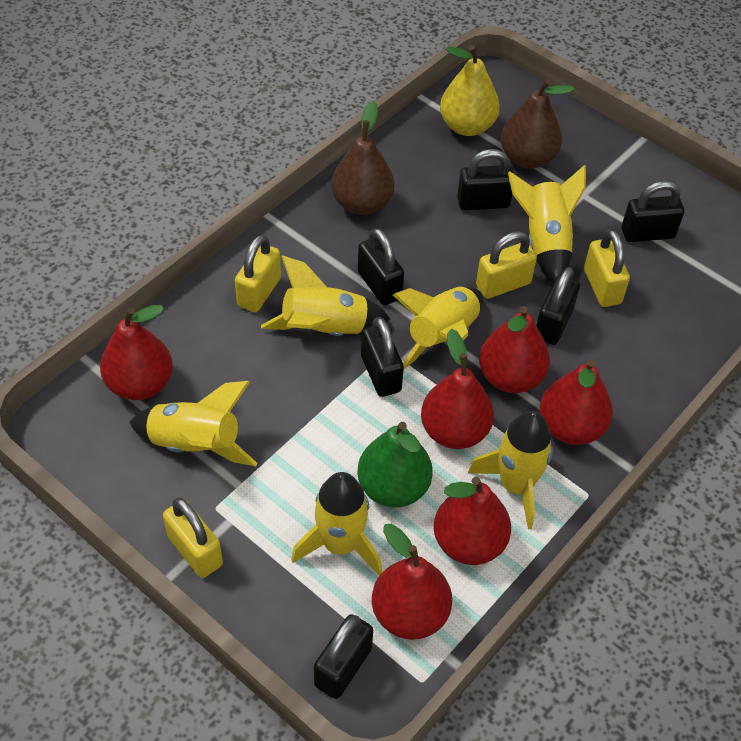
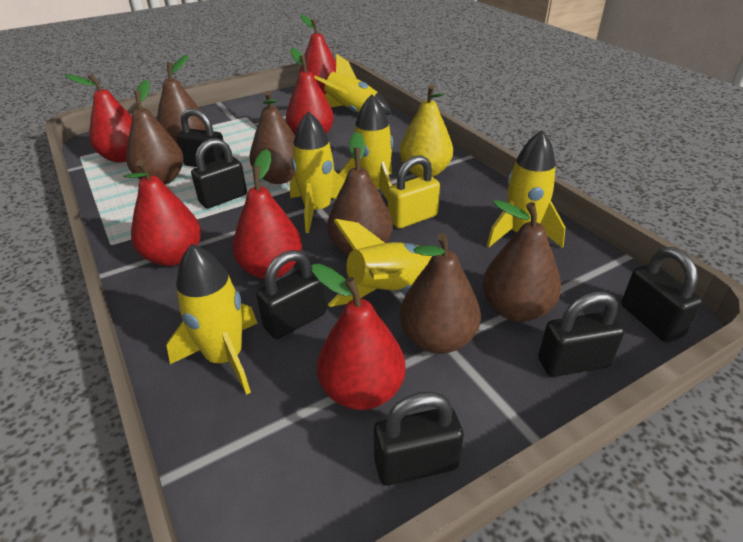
brown pear: 2 -> 6
green pear: 1 -> 0
yellow padlock: 4 -> 1

